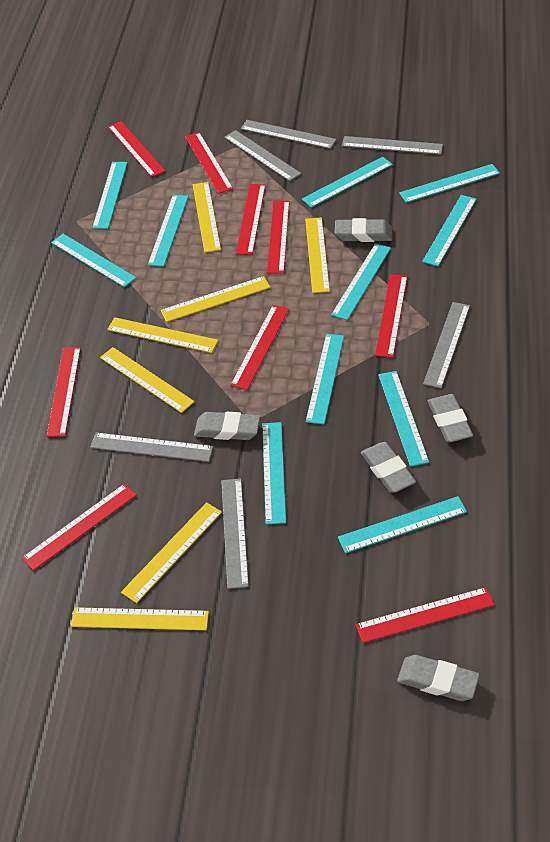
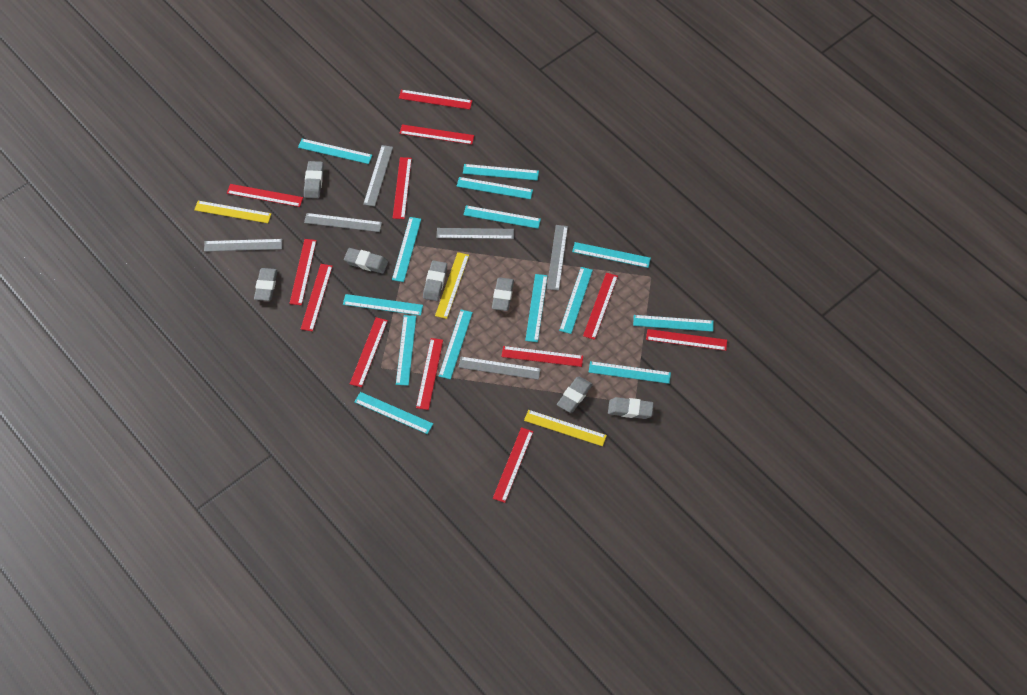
grey eraser: 5 -> 7
red ruler: 9 -> 12
turquoise ruler: 11 -> 14
yellow ruler: 7 -> 3

